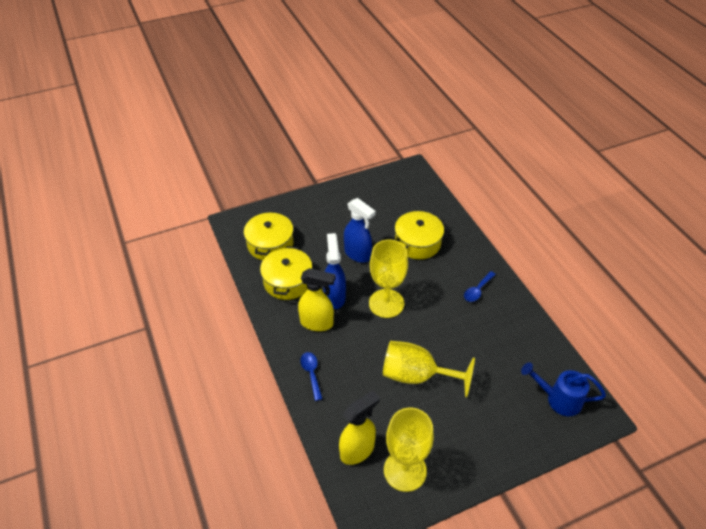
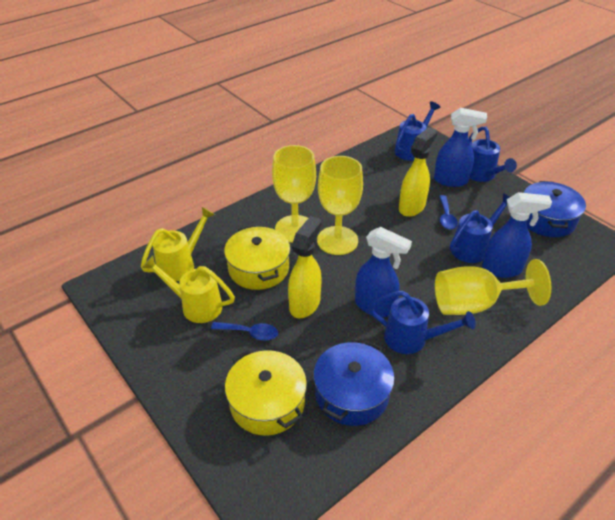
blue pot: 0 -> 2
blue spray bottle: 2 -> 3
blue watering can: 1 -> 4
yellow pot: 3 -> 2
yellow watering can: 0 -> 2

